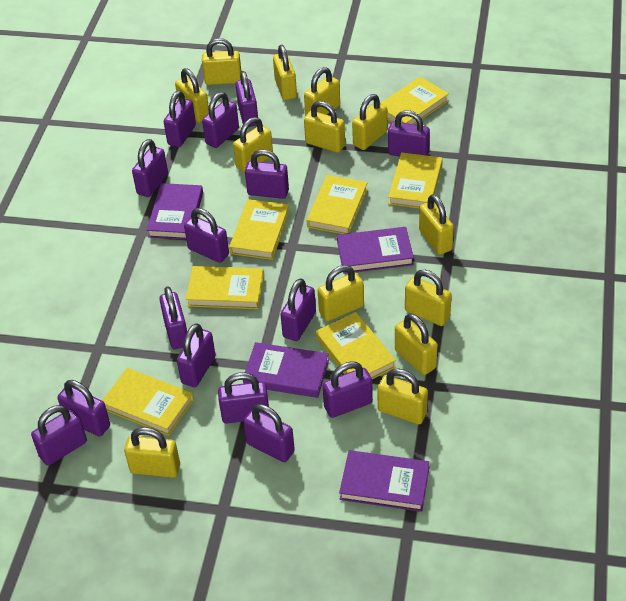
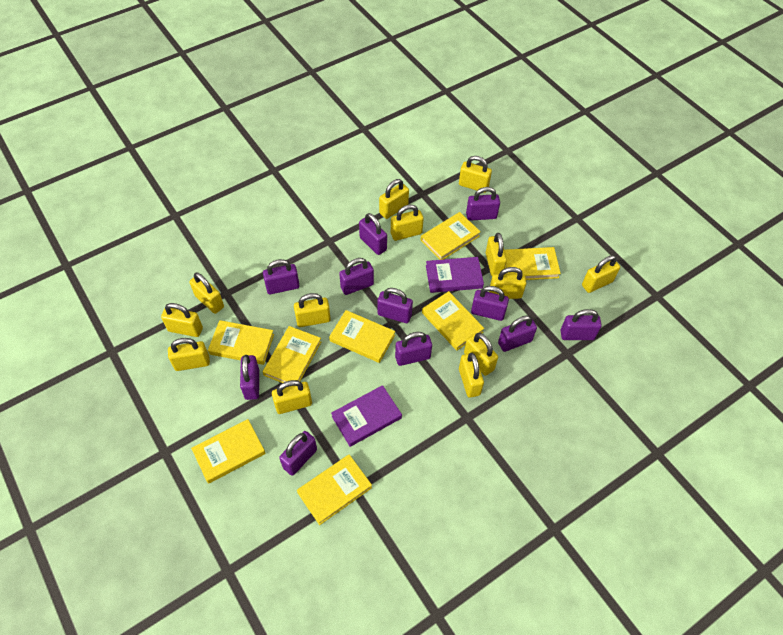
purple book: 4 -> 2
purple padlock: 15 -> 11
yellow book: 7 -> 8

